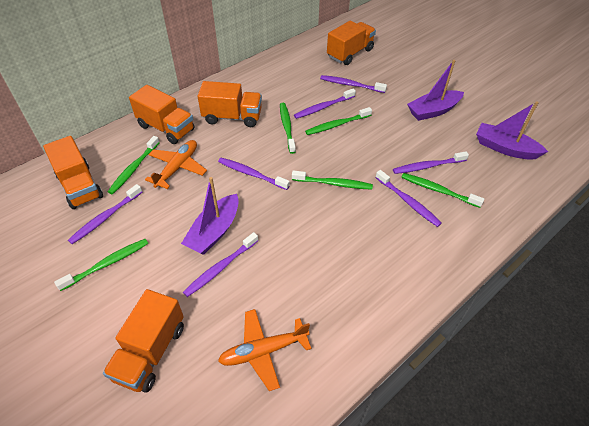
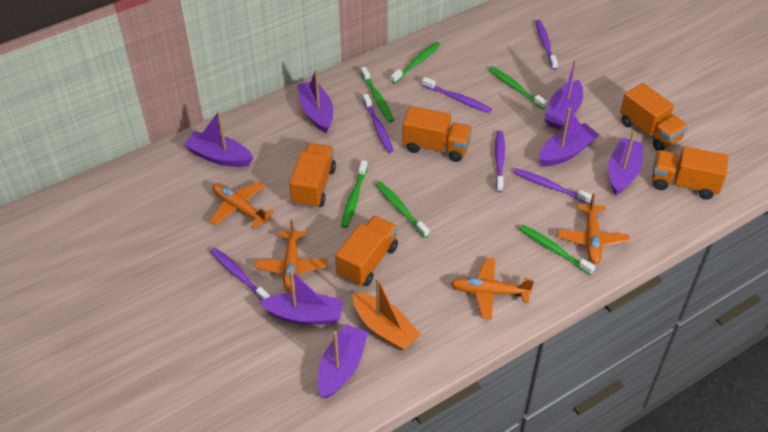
orange boat: 0 -> 1
orange plane: 2 -> 4
purple boat: 3 -> 7
purple toothbrush: 7 -> 6

